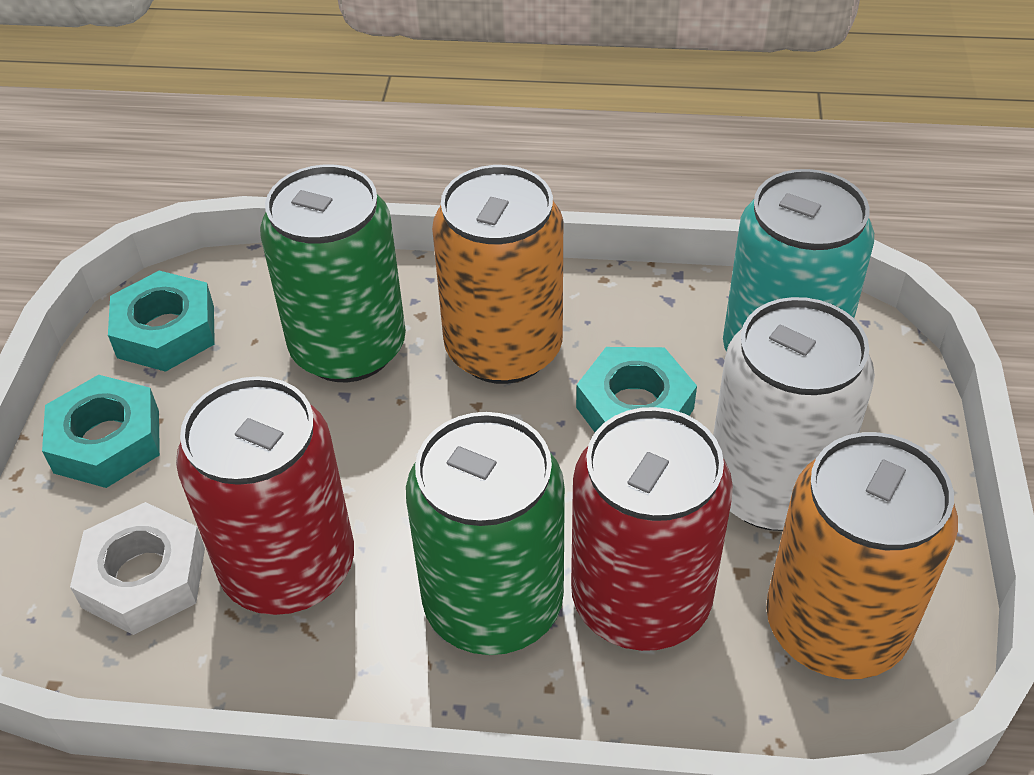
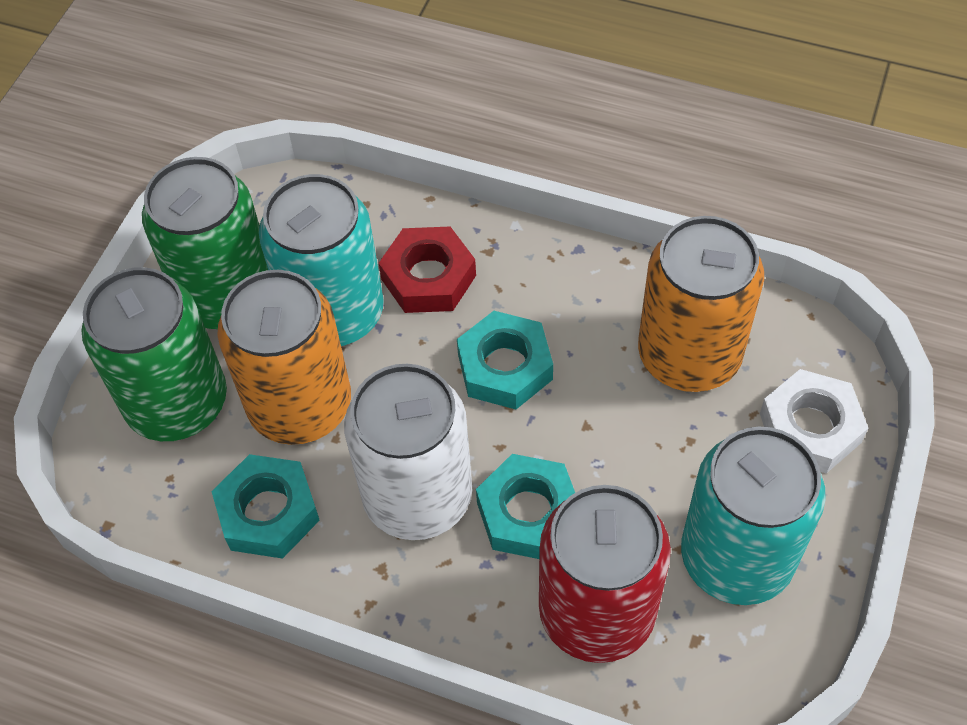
red can: 2 -> 1
red nut: 0 -> 1
turquoise can: 1 -> 2

